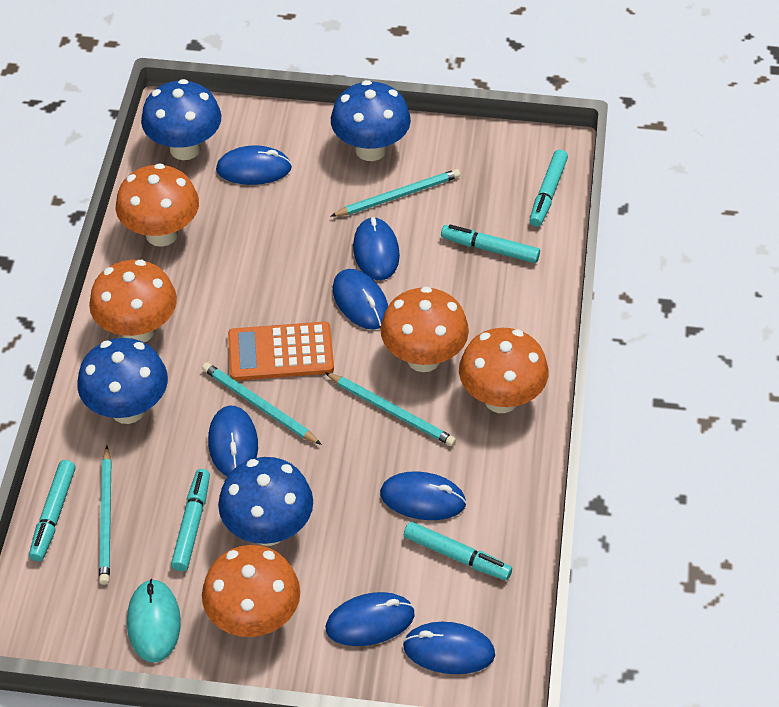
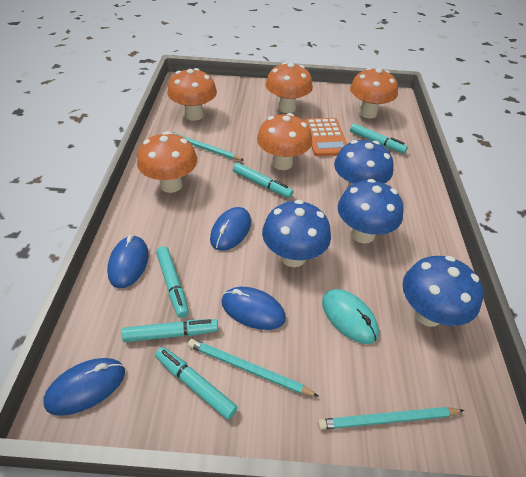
blue mouse: 7 -> 4
turquoise pencil: 4 -> 3

